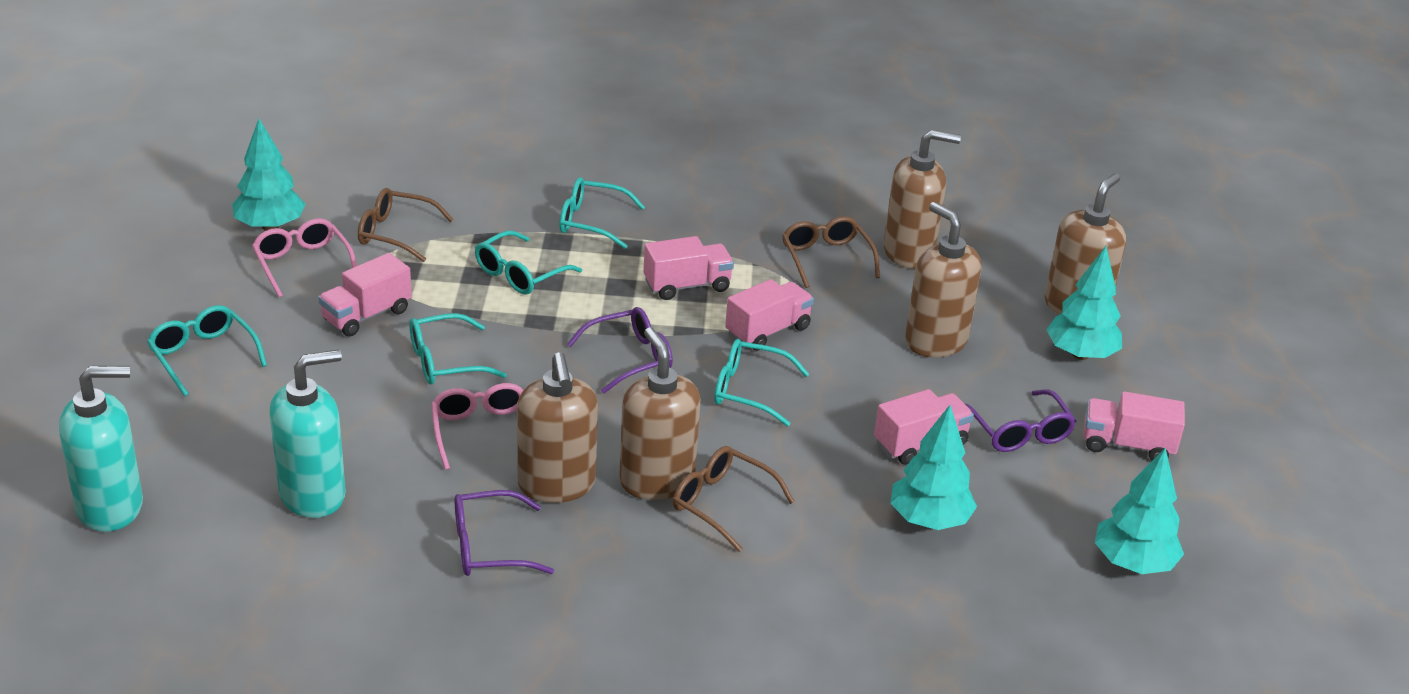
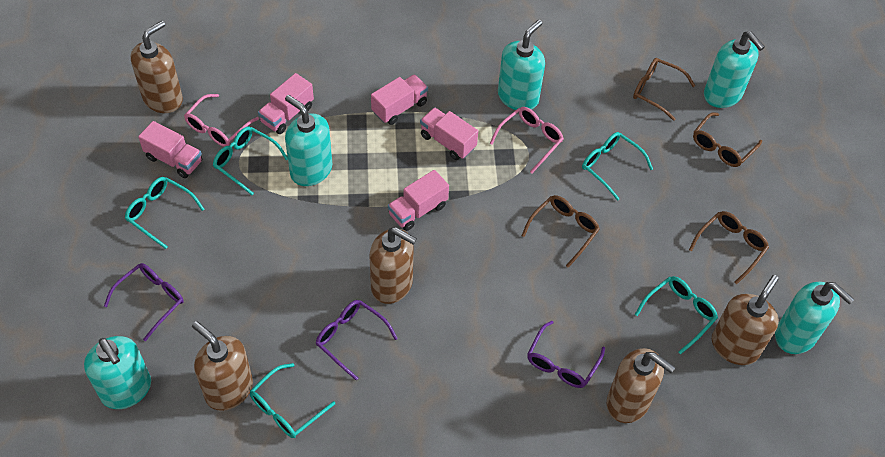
brown glasses: 3 -> 4
turquoise soap dispenser: 2 -> 5
turquoise tree: 4 -> 0

